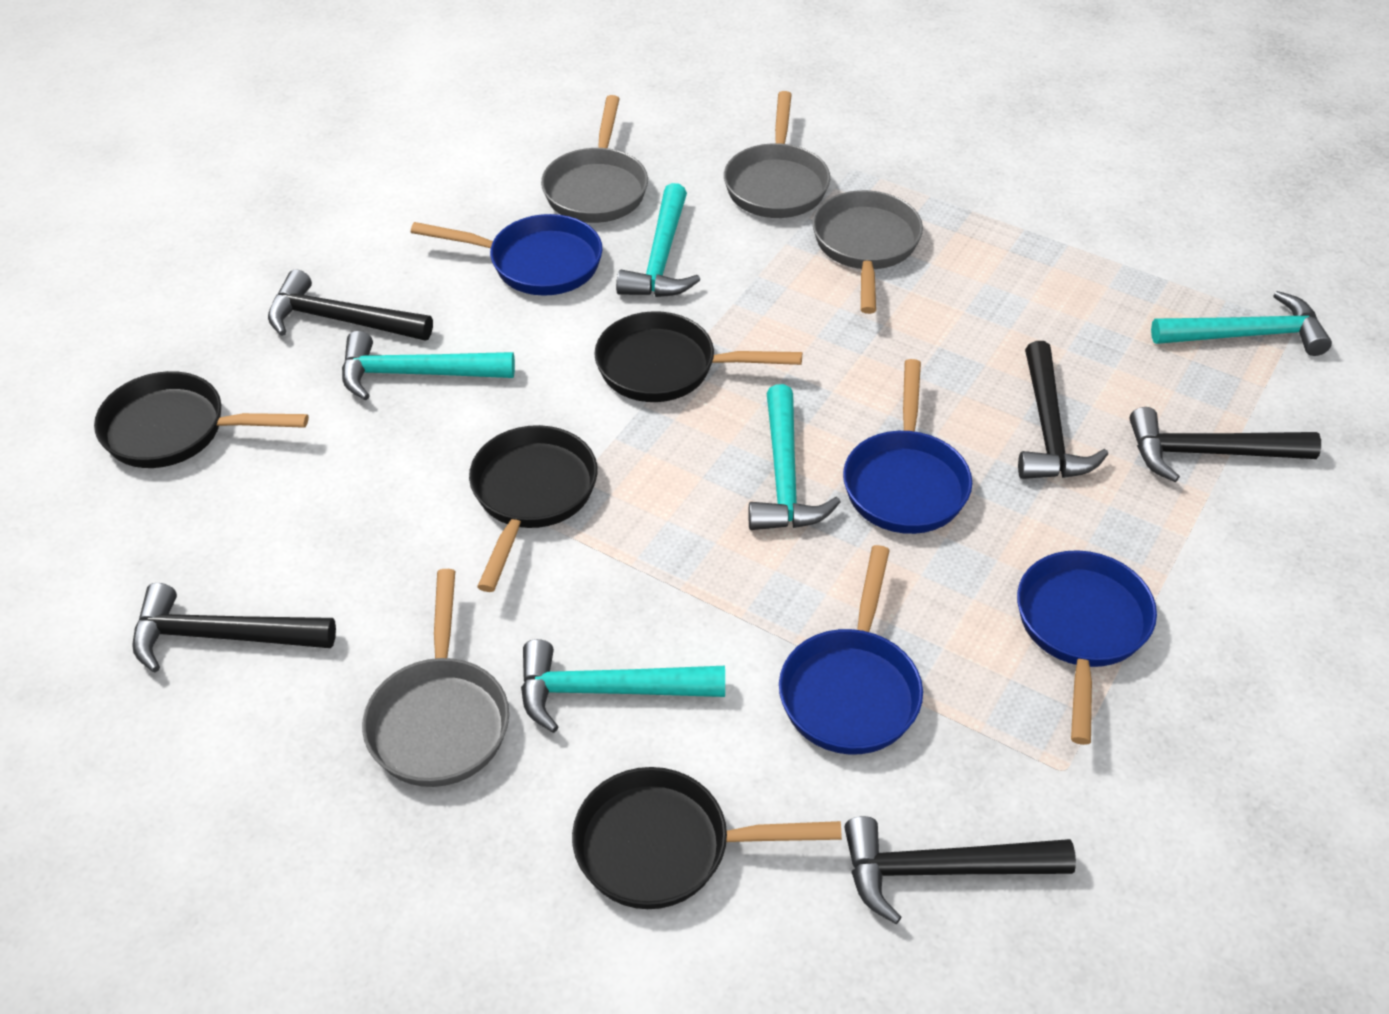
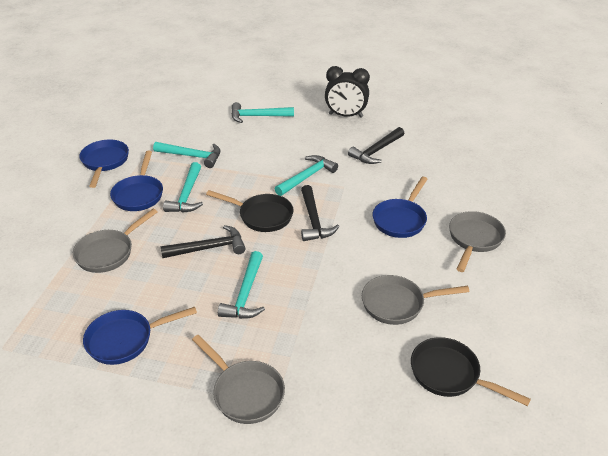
black clock: 0 -> 1
black hammer: 5 -> 3
black pan: 4 -> 2

